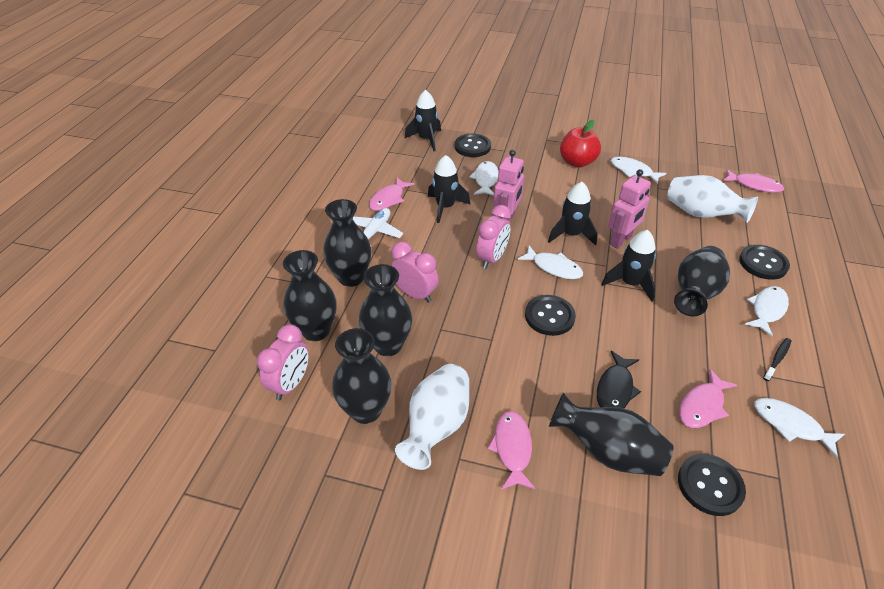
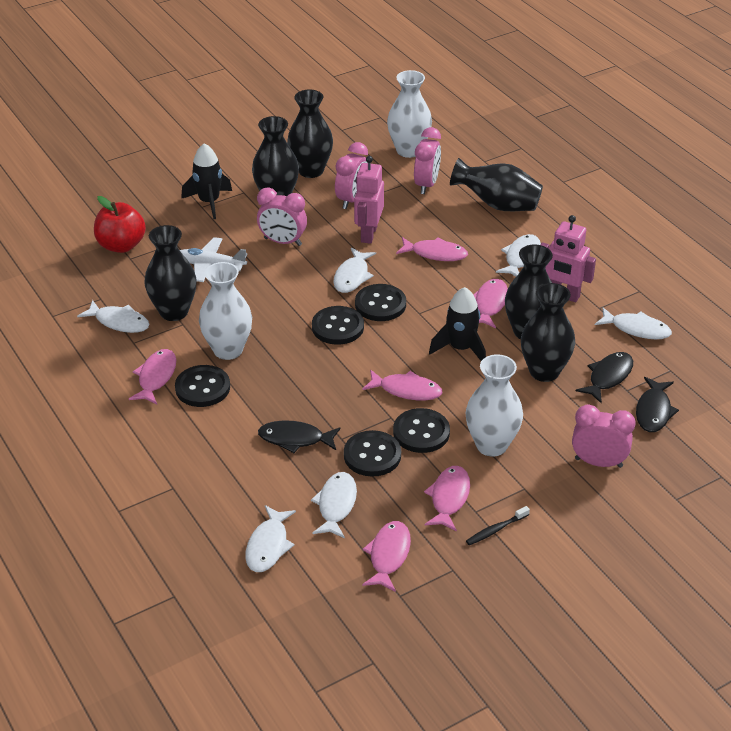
black button: 4 -> 5
black fish: 1 -> 3
black rocket: 4 -> 2
pink clock: 3 -> 4
pink fish: 4 -> 6
white fish: 5 -> 6
white vase: 2 -> 3

